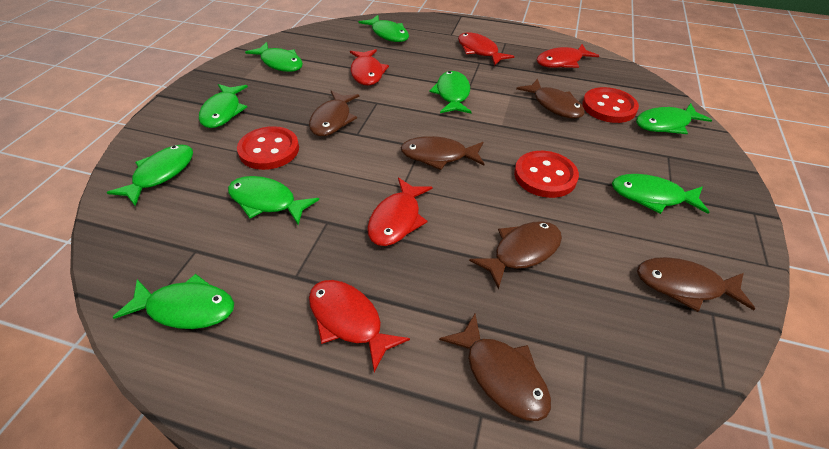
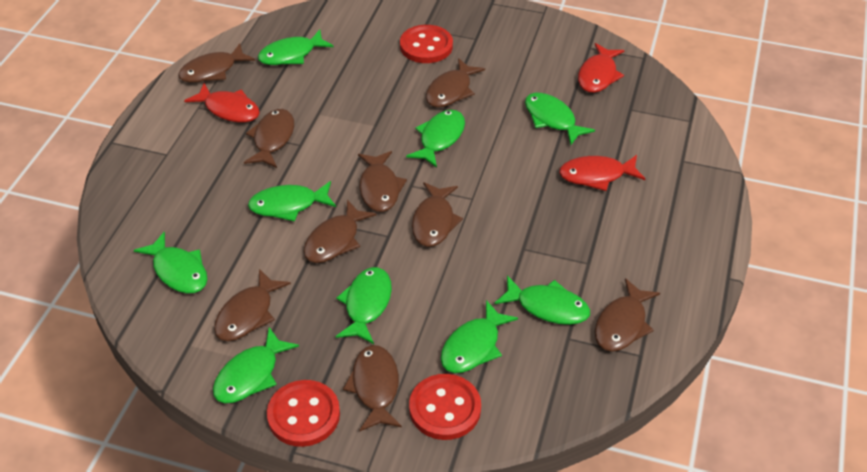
brown fish: 6 -> 9
red fish: 5 -> 3

